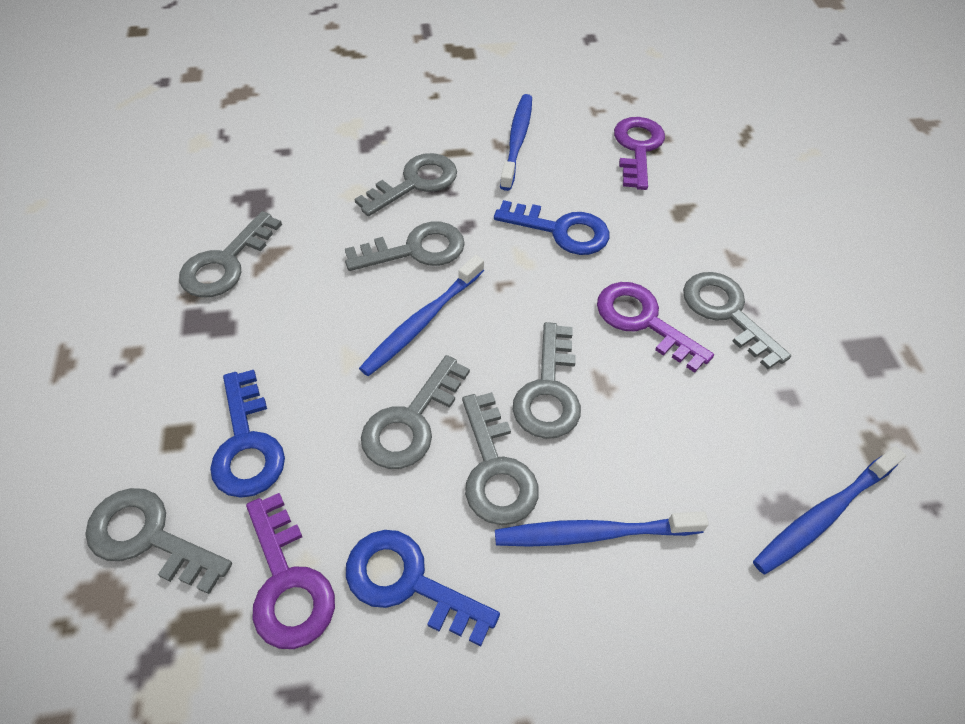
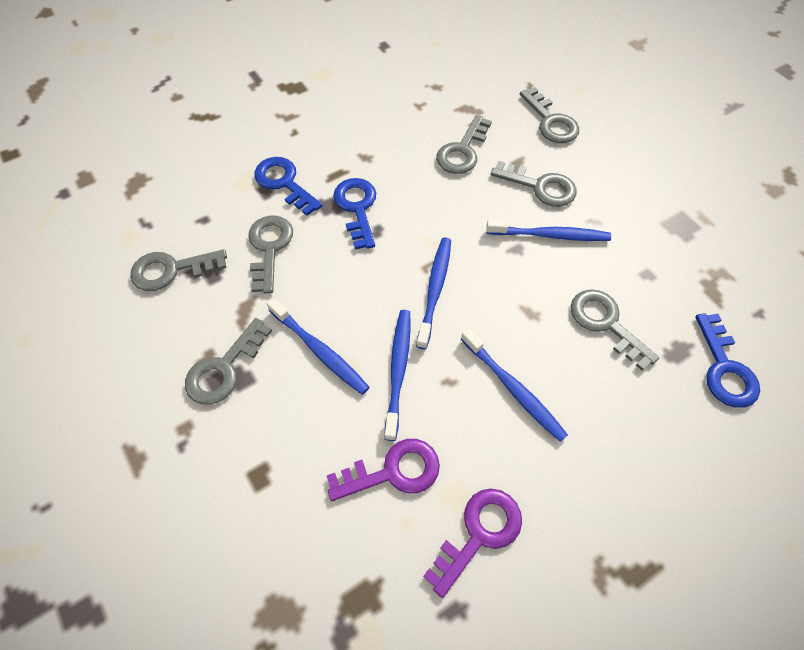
blue toothbrush: 4 -> 5
grey key: 8 -> 7
purple key: 3 -> 2

